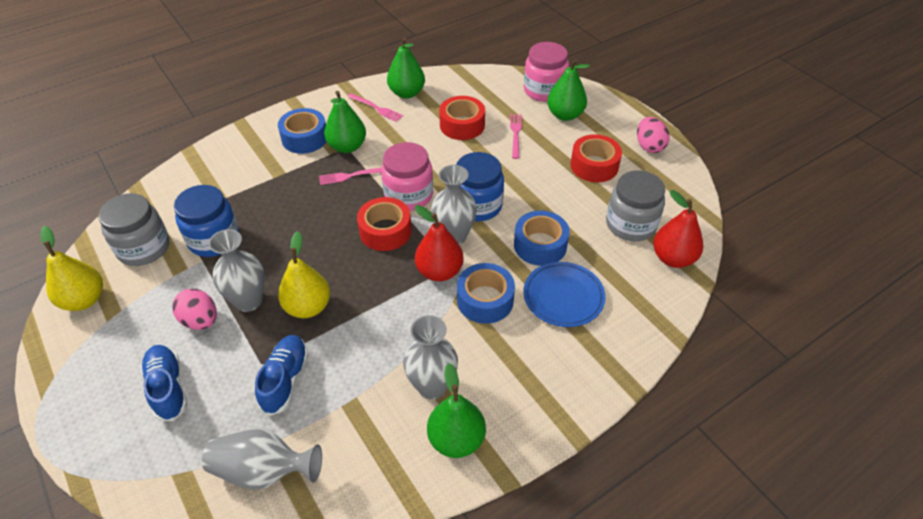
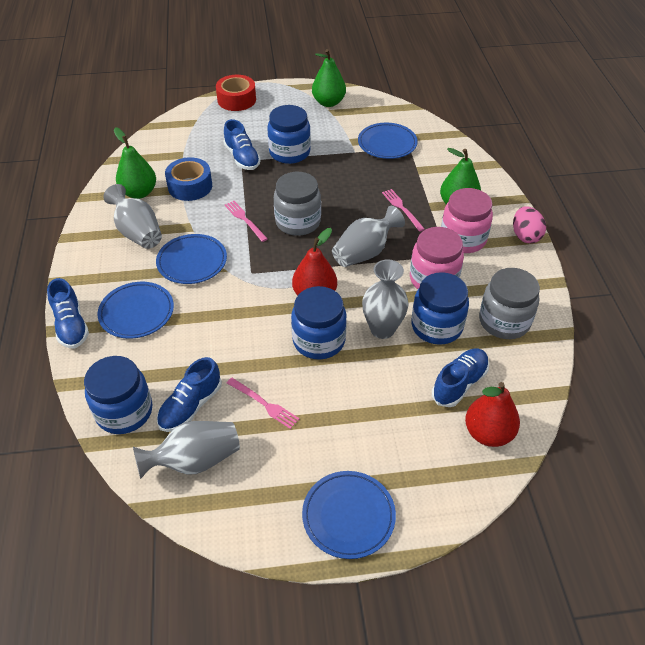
blue jar: 2 -> 4
blue plate: 1 -> 4
blue shoe: 2 -> 4
blue tape: 3 -> 1
green pear: 4 -> 3
pink egg: 2 -> 1
red tape: 3 -> 1
yellow pear: 2 -> 0

